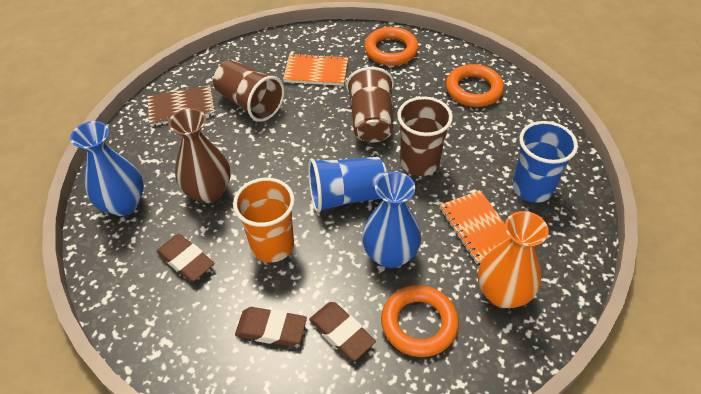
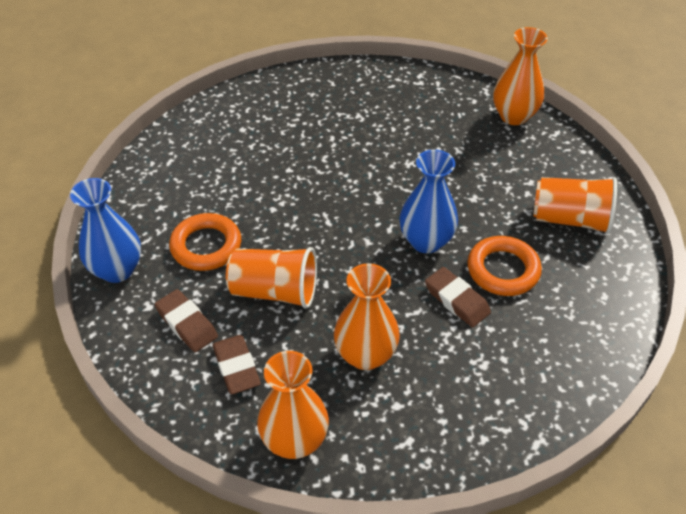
blue cup: 2 -> 0
brown cup: 3 -> 0
brown notebook: 1 -> 0
brown vase: 1 -> 0
orange cup: 1 -> 2
orange notebook: 2 -> 0
orange ring: 3 -> 2
orange vase: 1 -> 3

